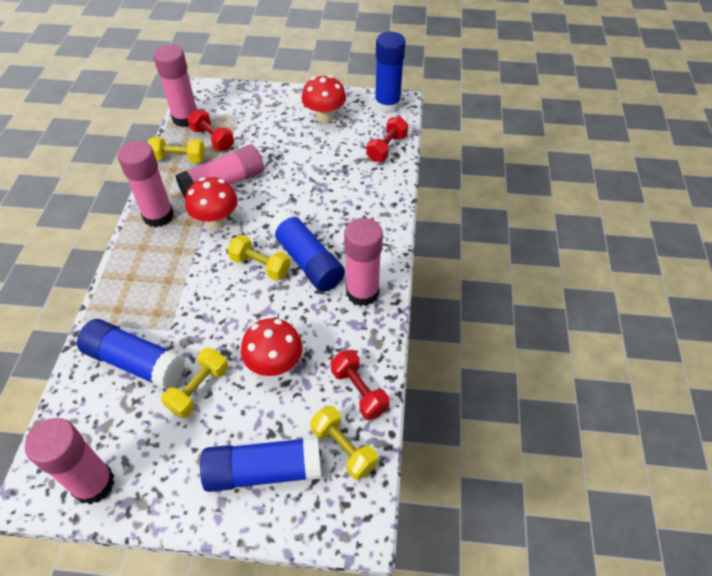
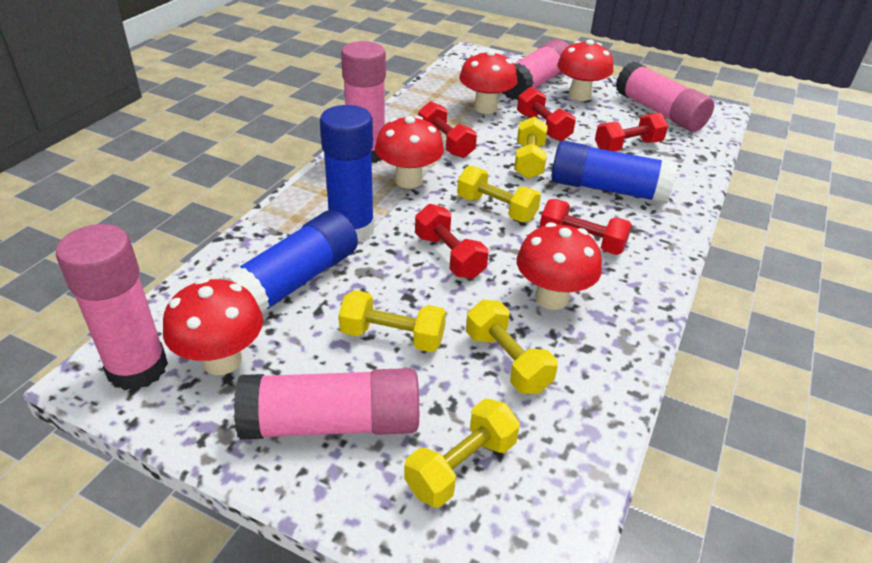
blue glue stick: 4 -> 3
red dumbbell: 3 -> 5
red mushroom: 3 -> 5
yellow dumbbell: 4 -> 5

